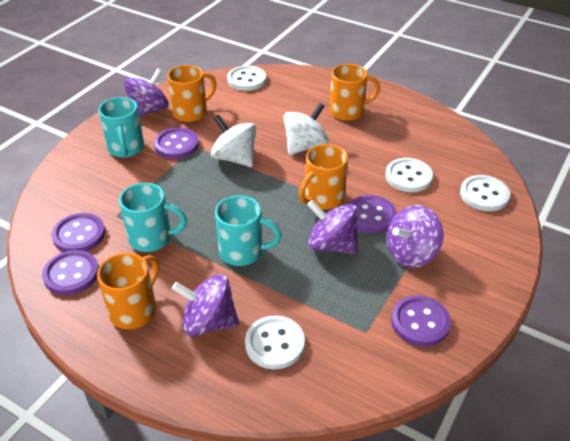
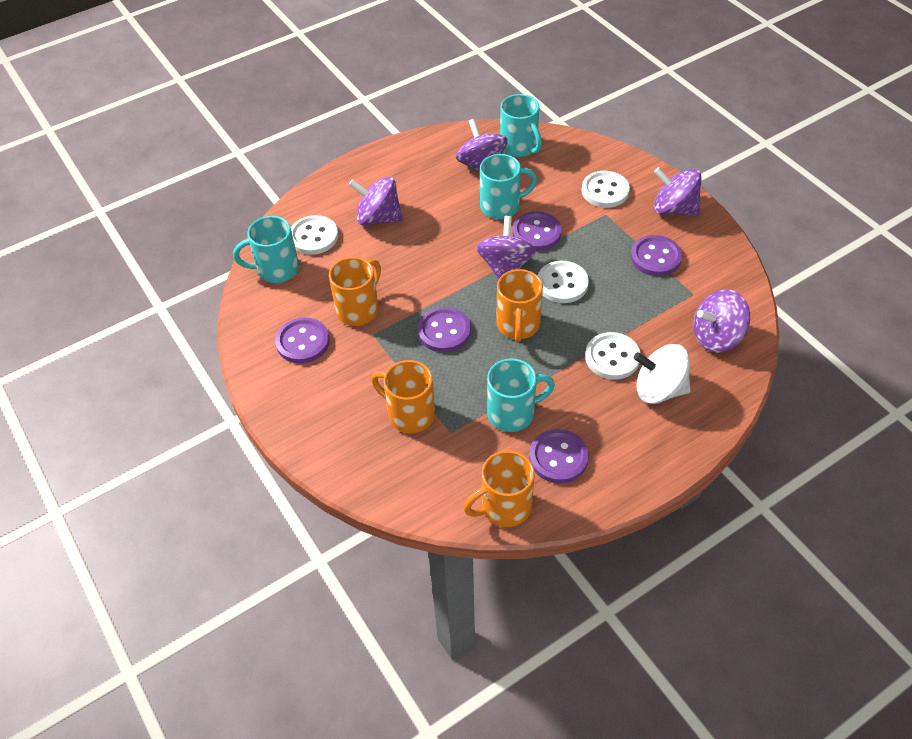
purple spinning top: 4 -> 5
turquoise mug: 3 -> 4
white spinning top: 2 -> 1

